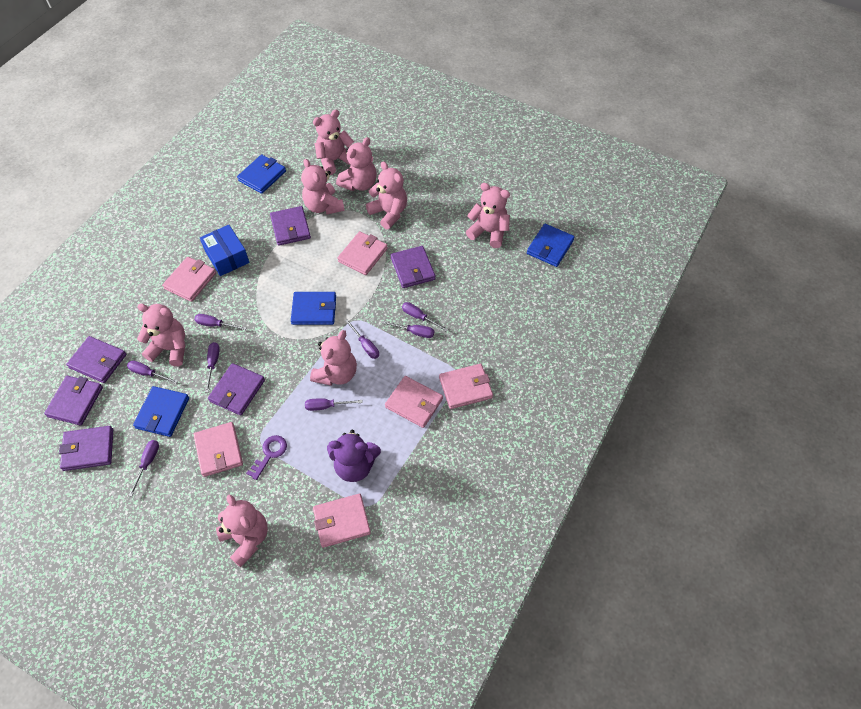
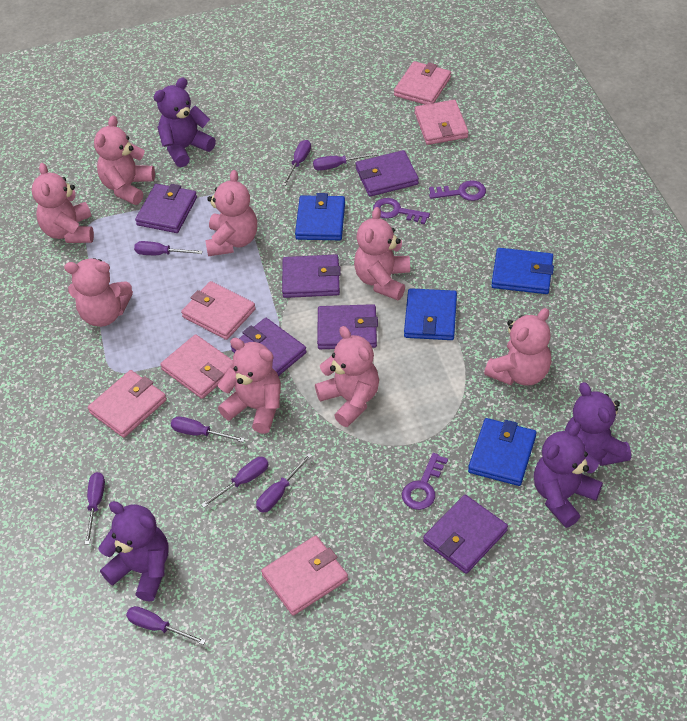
blue box: 1 -> 0
purple key: 1 -> 3
purple teddy bear: 1 -> 4

